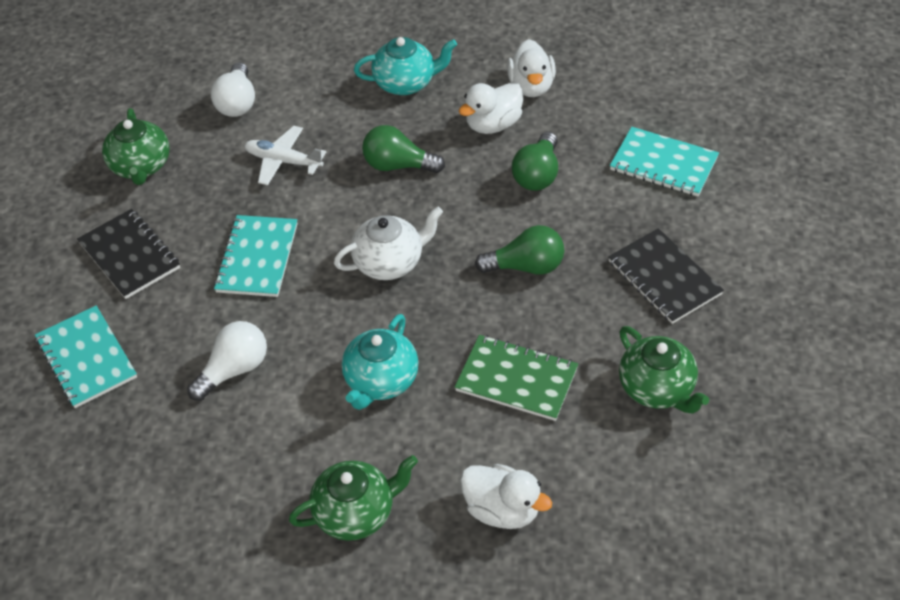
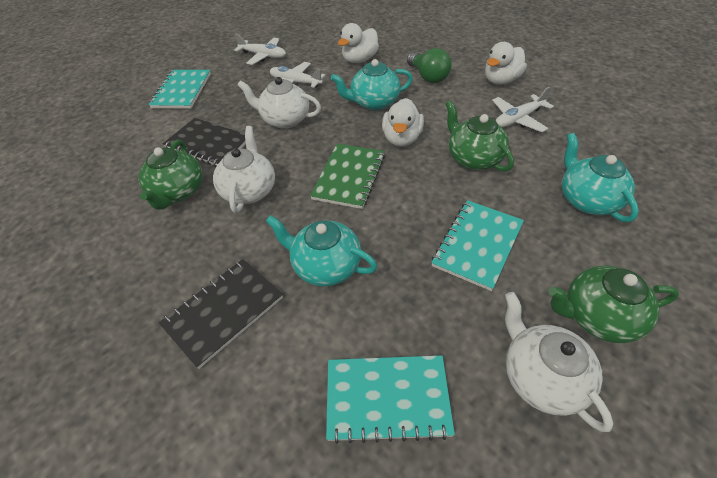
green light bulb: 3 -> 1
turquoise teapot: 2 -> 3
white light bulb: 2 -> 0
white plane: 1 -> 3
white teapot: 1 -> 3

